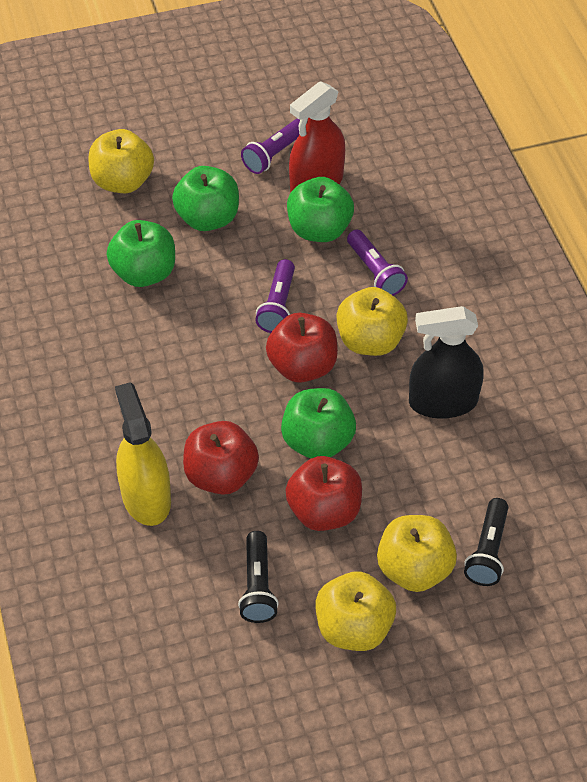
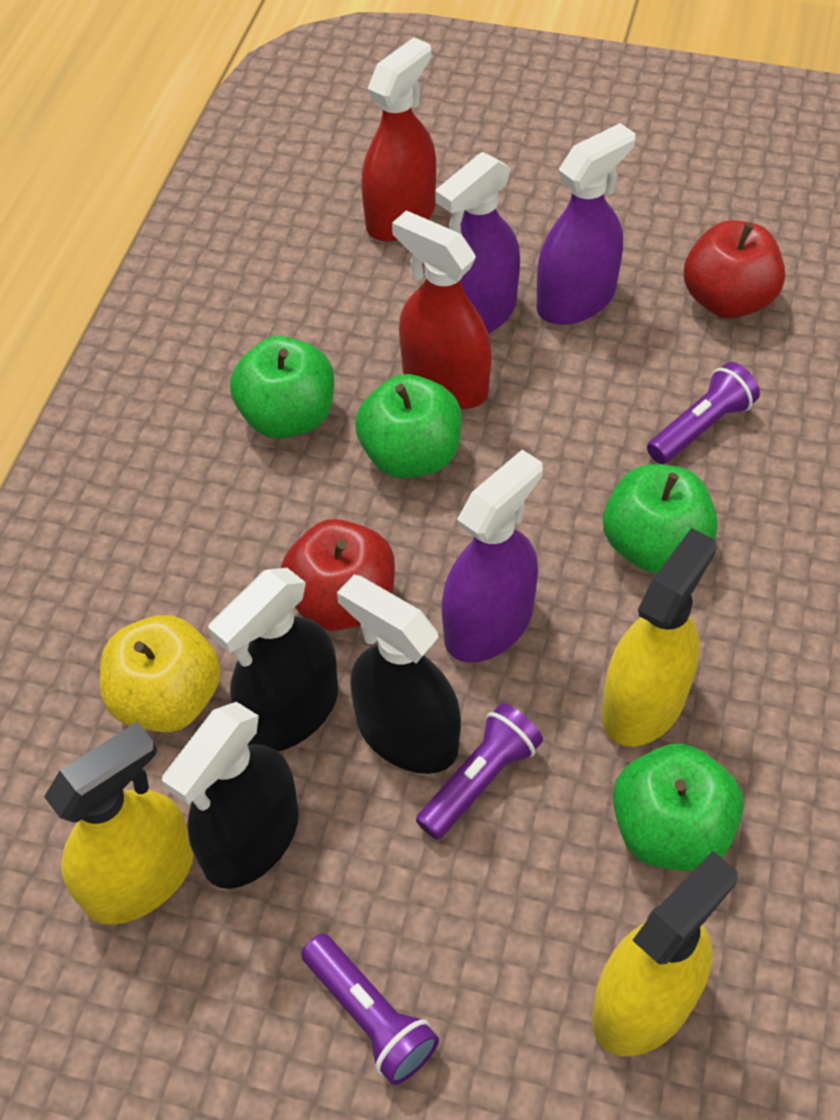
black flashlight: 2 -> 0
black spray bottle: 1 -> 3
purple spray bottle: 0 -> 3
red apple: 3 -> 2
red spray bottle: 1 -> 2
yellow apple: 4 -> 1
yellow spray bottle: 1 -> 3

